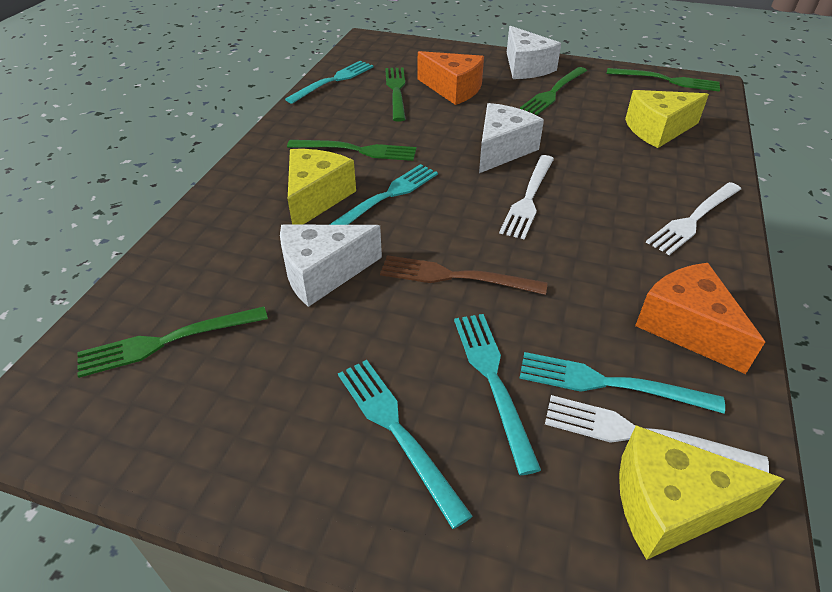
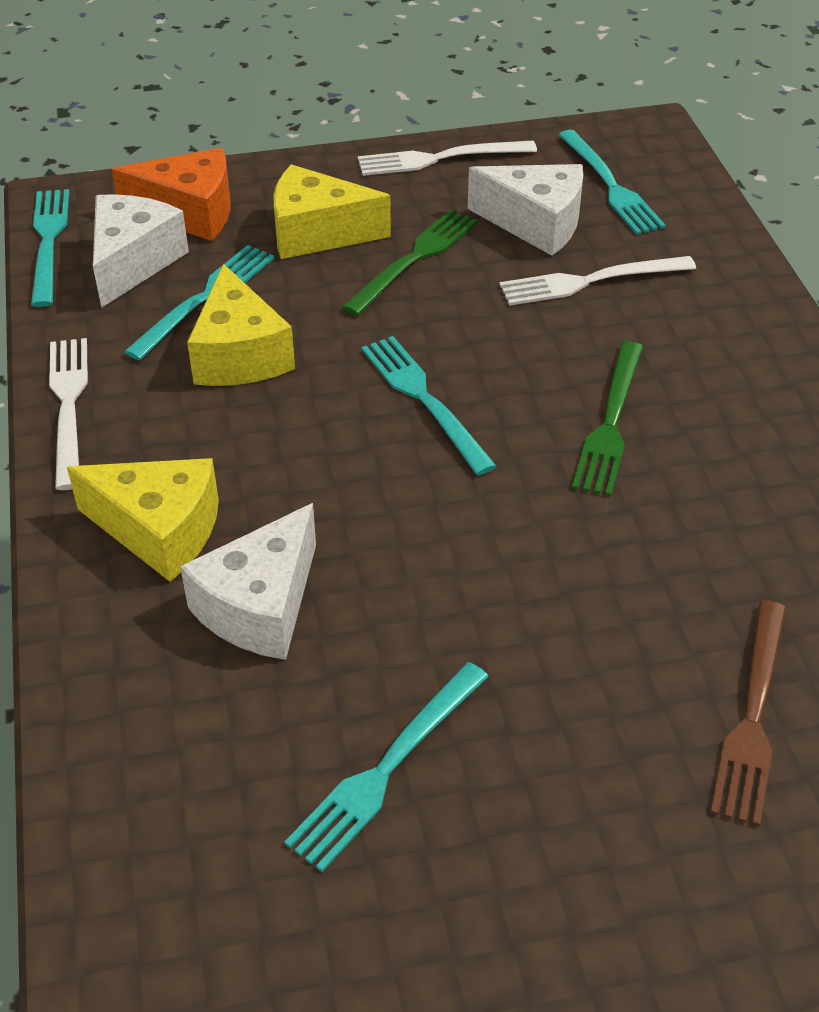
green fork: 5 -> 2
orange cheese: 2 -> 1

